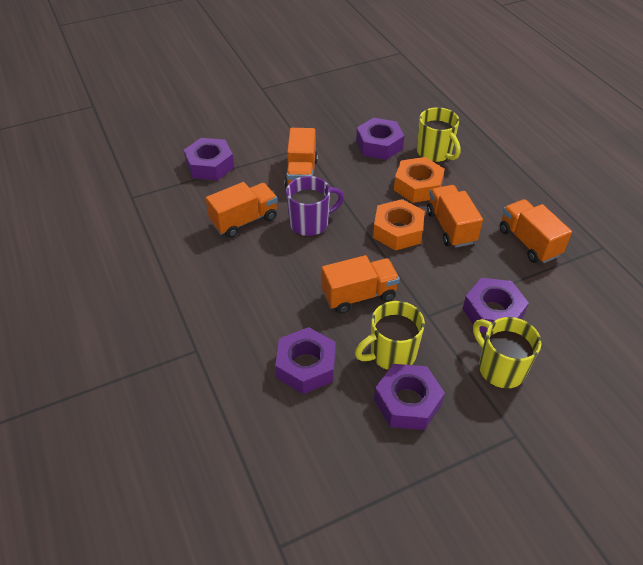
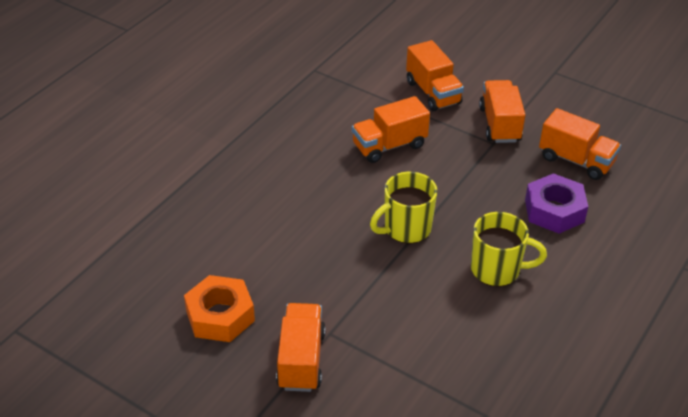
orange nut: 2 -> 1
purple mug: 1 -> 0
purple nut: 5 -> 1
yellow mug: 3 -> 2

